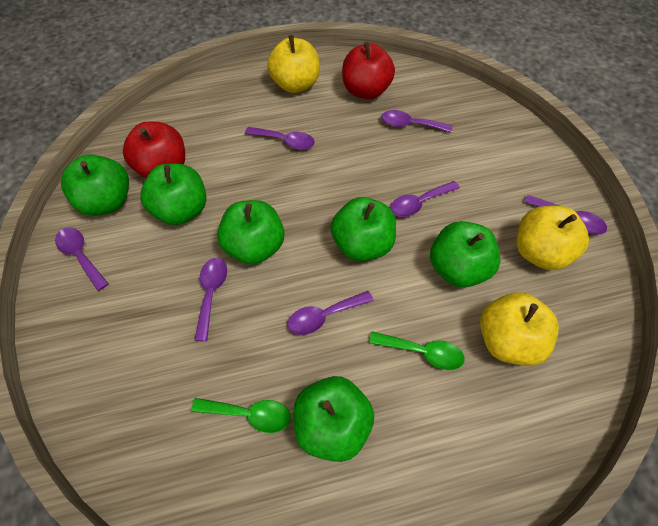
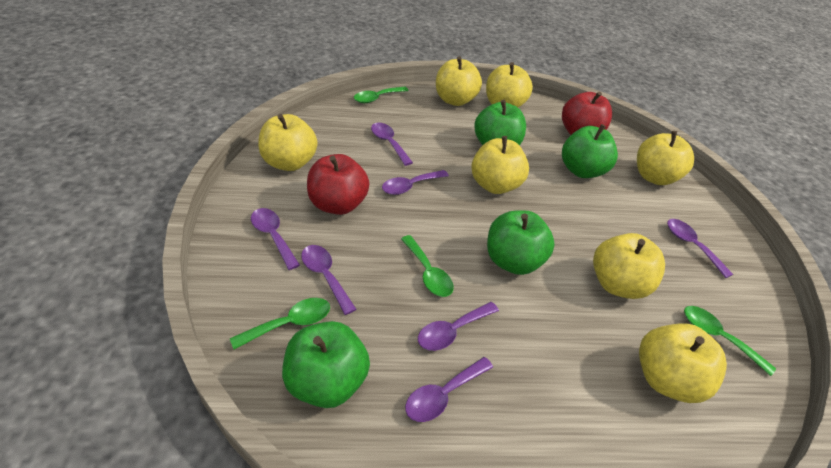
green apple: 6 -> 4
green spoon: 2 -> 4
yellow apple: 3 -> 7

